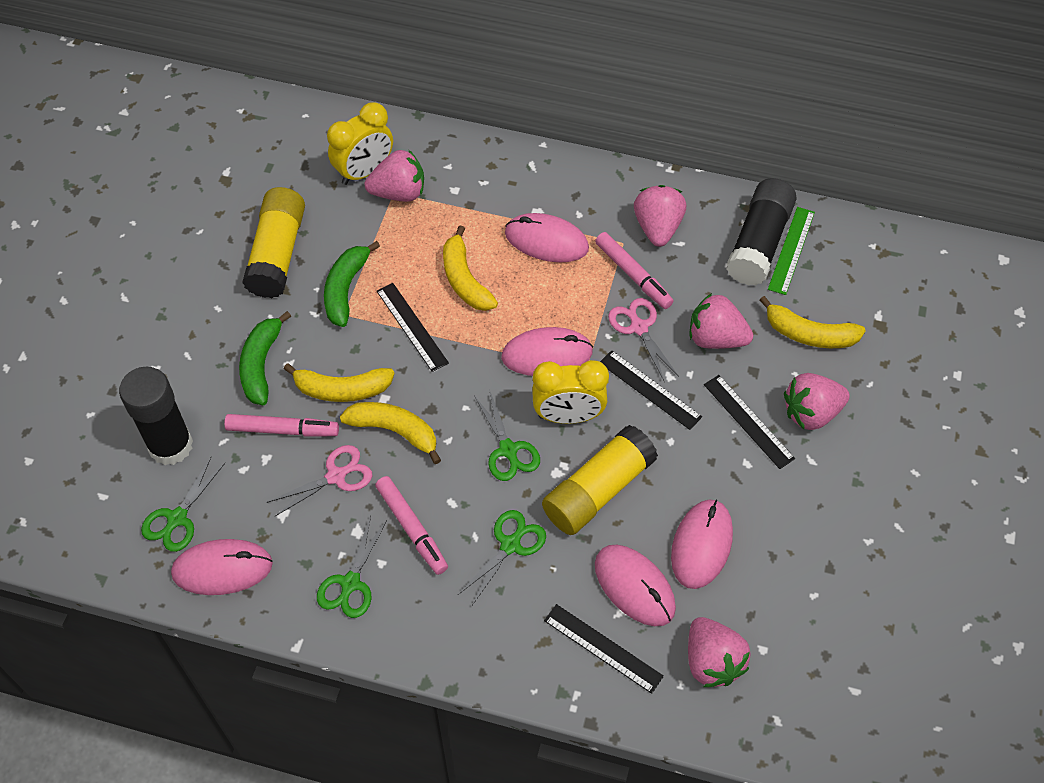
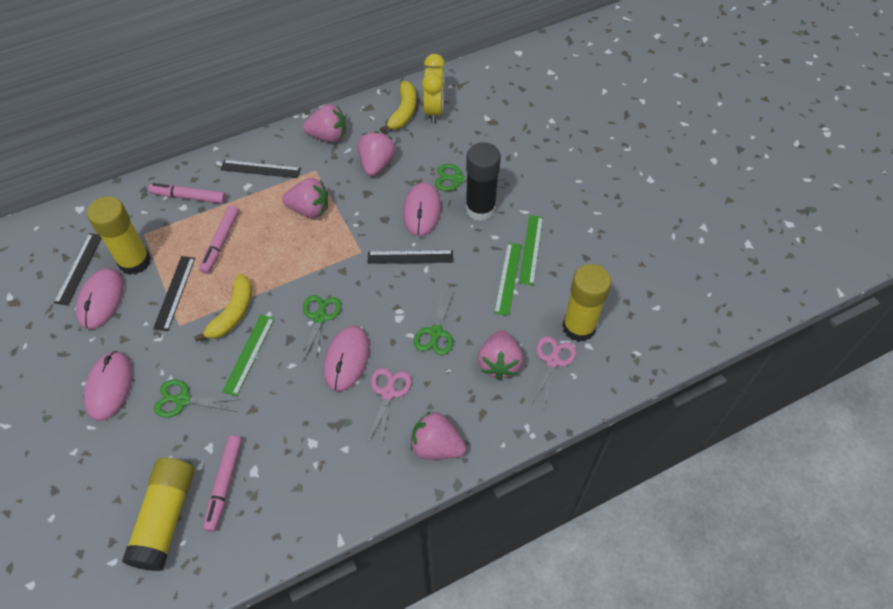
black glue stick: 2 -> 1
green banana: 2 -> 0
green ruler: 1 -> 3
pink mouse: 5 -> 4
yellow banana: 4 -> 2
yellow clock: 2 -> 1
yellow glue stick: 2 -> 3

